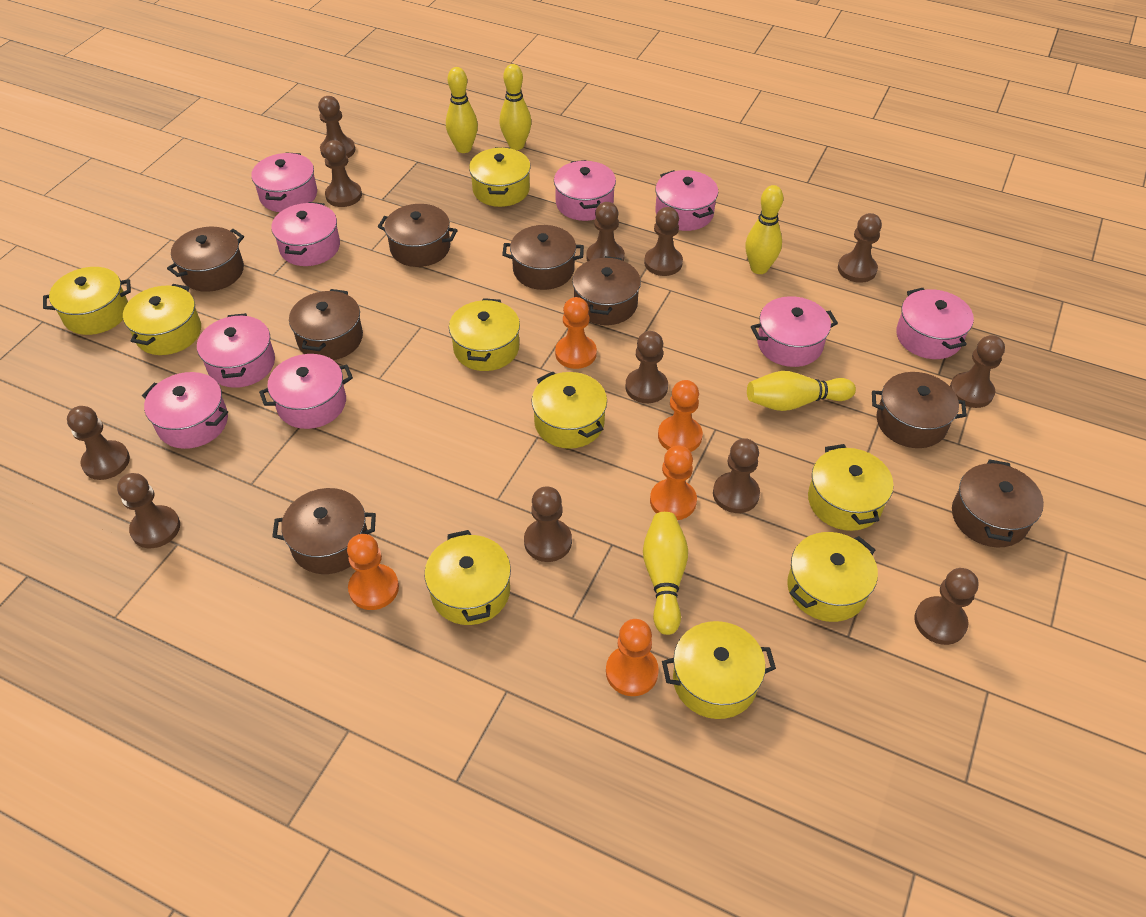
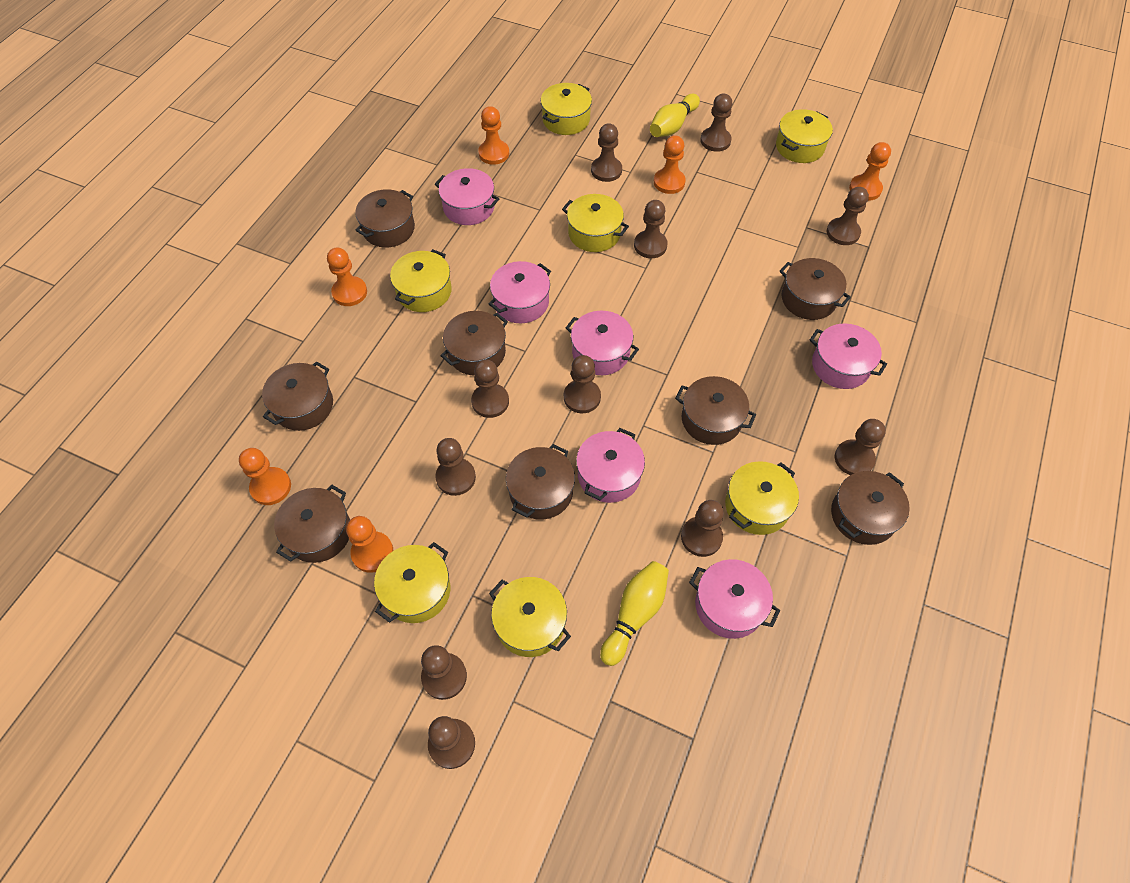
brown pawn: 12 -> 11
orange pawn: 5 -> 6
pink pot: 9 -> 6
yellow bowling pin: 5 -> 2
yellow pot: 9 -> 7

